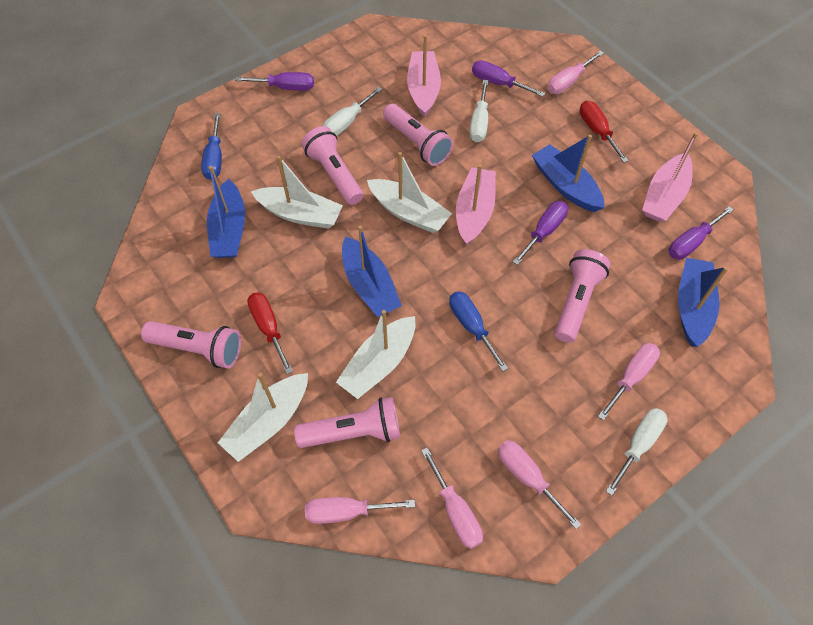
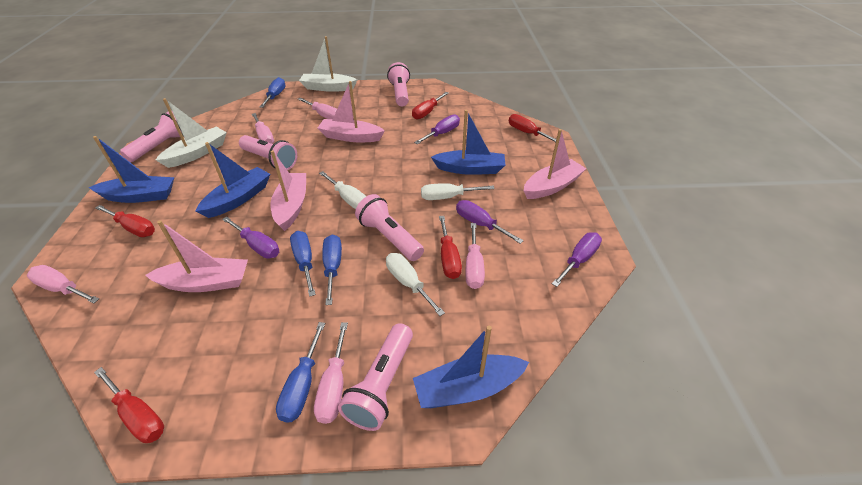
blue screwdriver: 2 -> 4
pink boat: 3 -> 4
red screwdriver: 2 -> 5
white boat: 4 -> 2

